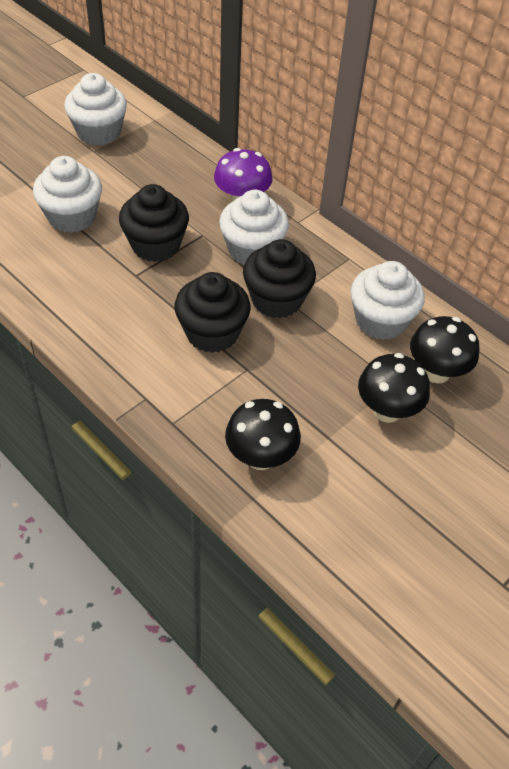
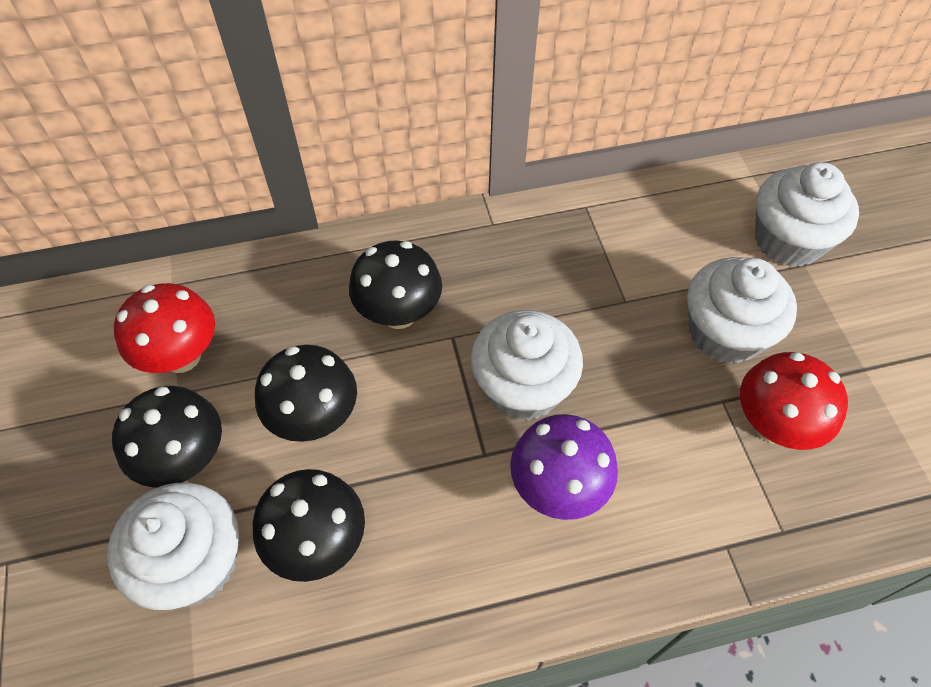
black cupcake: 3 -> 0
black mushroom: 3 -> 4
red mushroom: 0 -> 2

